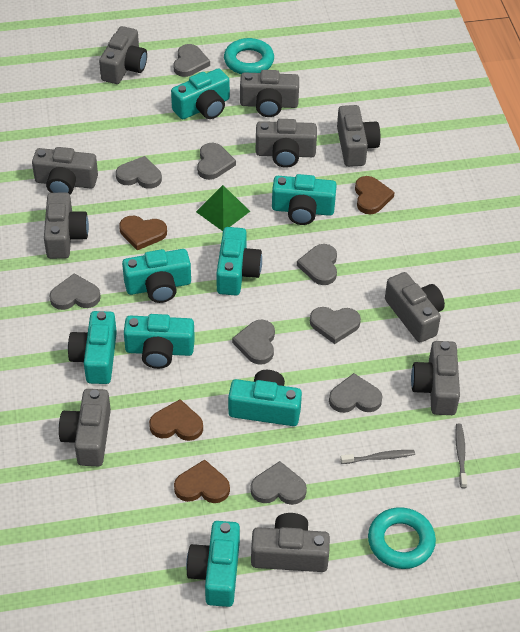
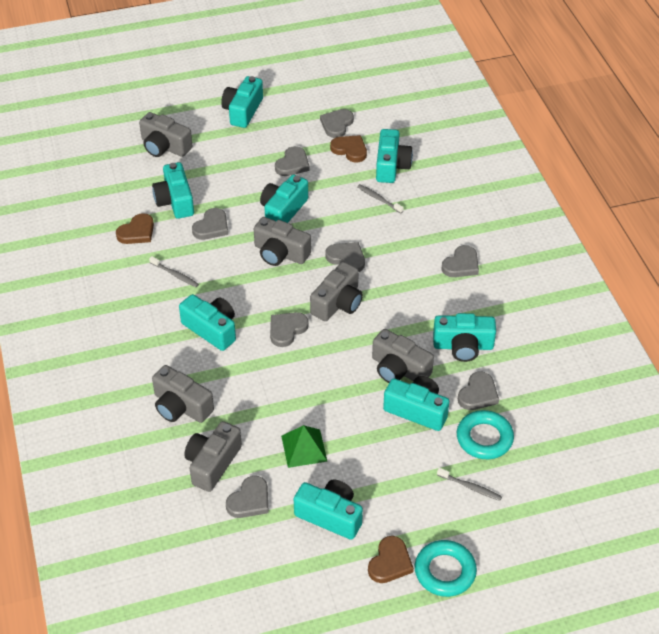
brown heart: 4 -> 3
grey camera: 10 -> 6
grey heart: 9 -> 8
grey toothbrush: 2 -> 3

